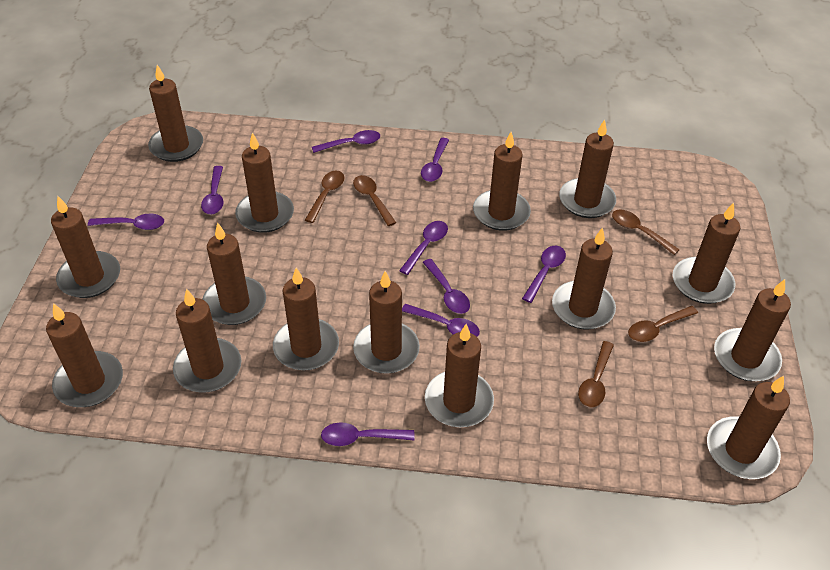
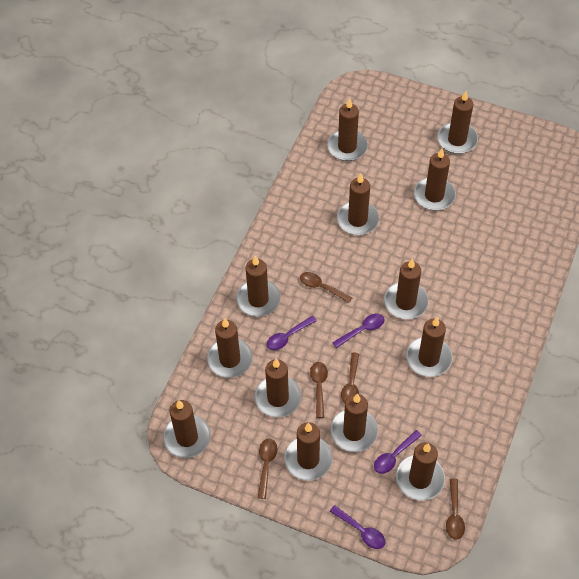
brown candle: 15 -> 13
purple spoon: 9 -> 4

